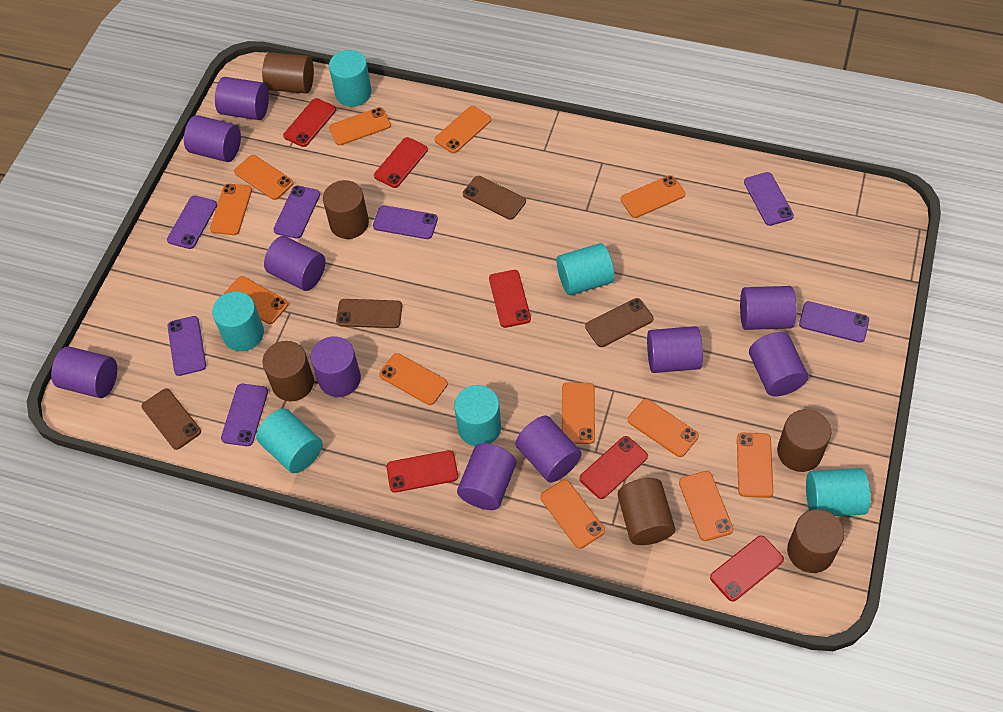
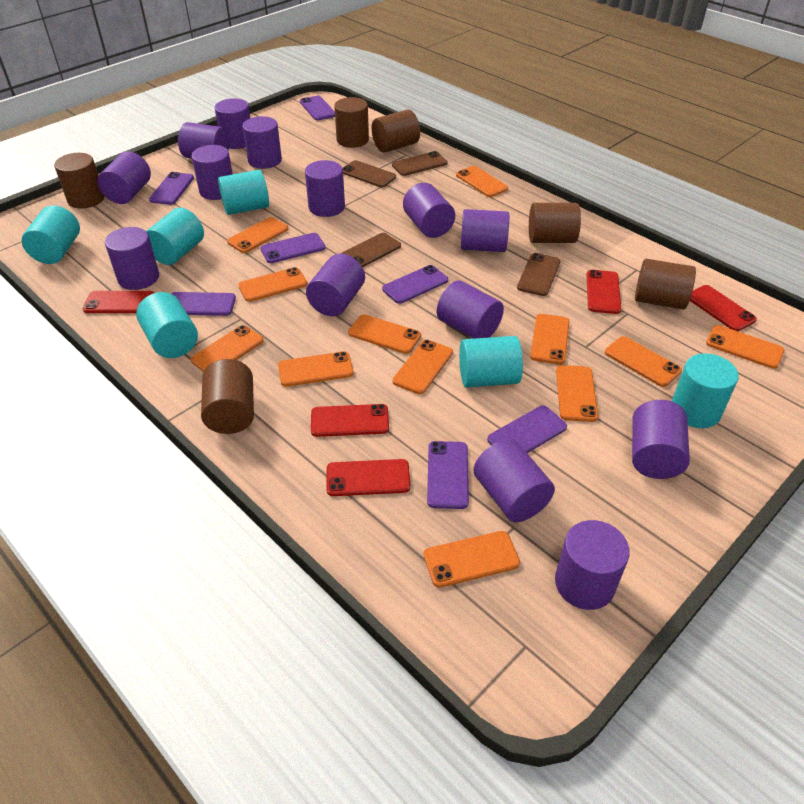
purple cylinder: 10 -> 14
red phone: 6 -> 5

